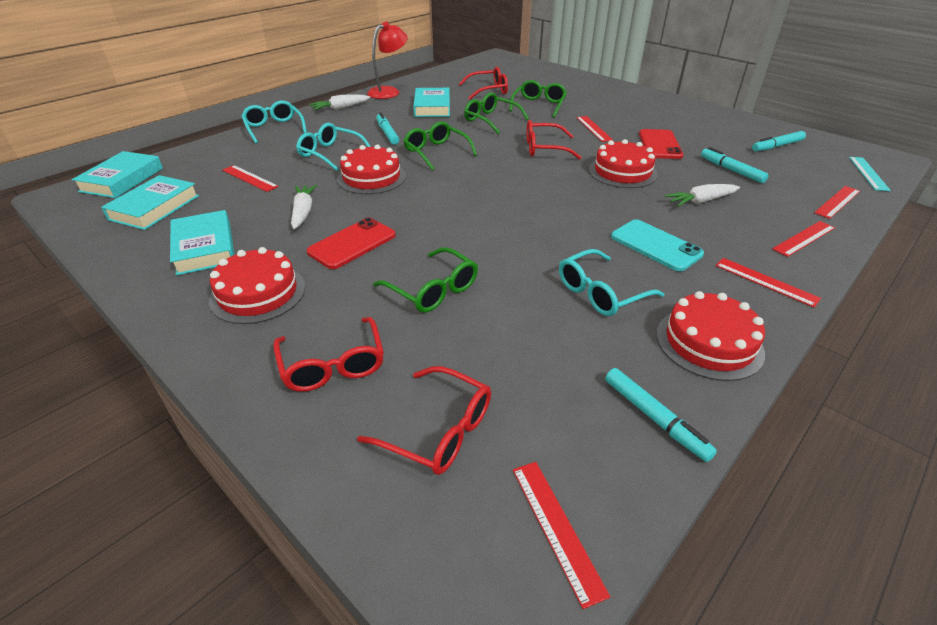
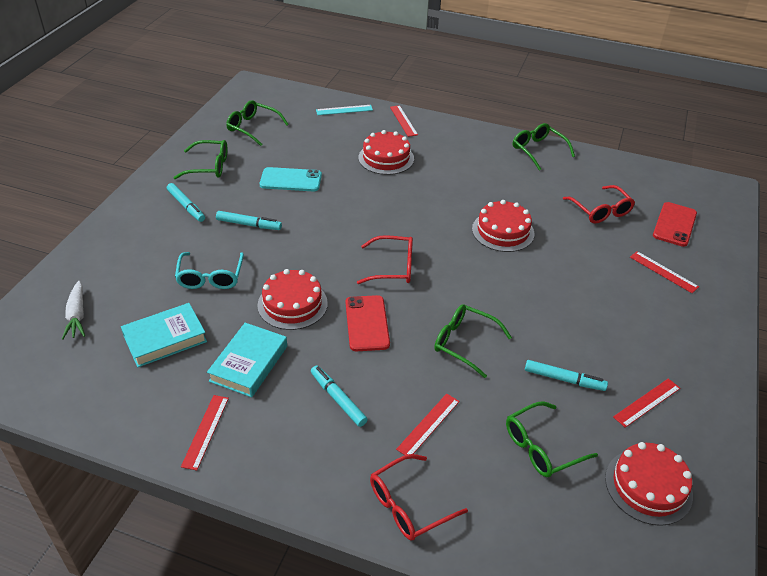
green glasses: 4 -> 5
red glasses: 4 -> 3
red lamp: 1 -> 0
red ruler: 6 -> 5
turquoise book: 4 -> 2
turquoise glasses: 3 -> 1
white carrot: 3 -> 1

